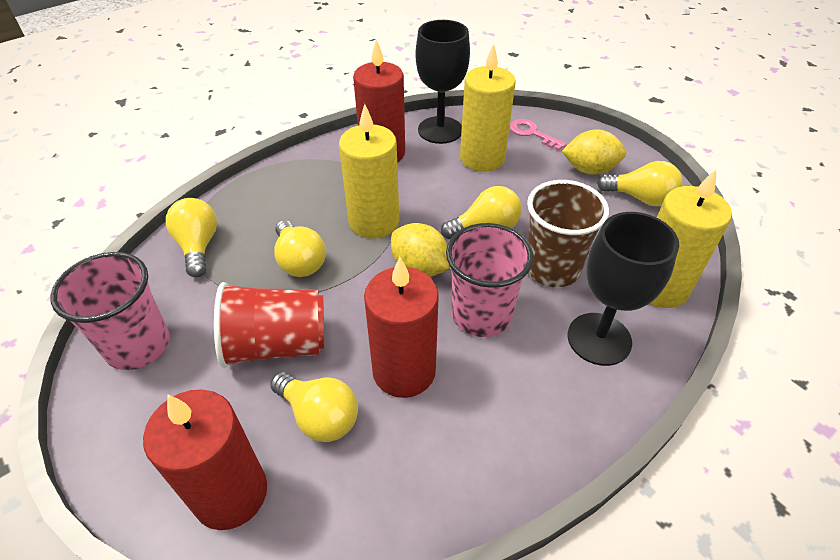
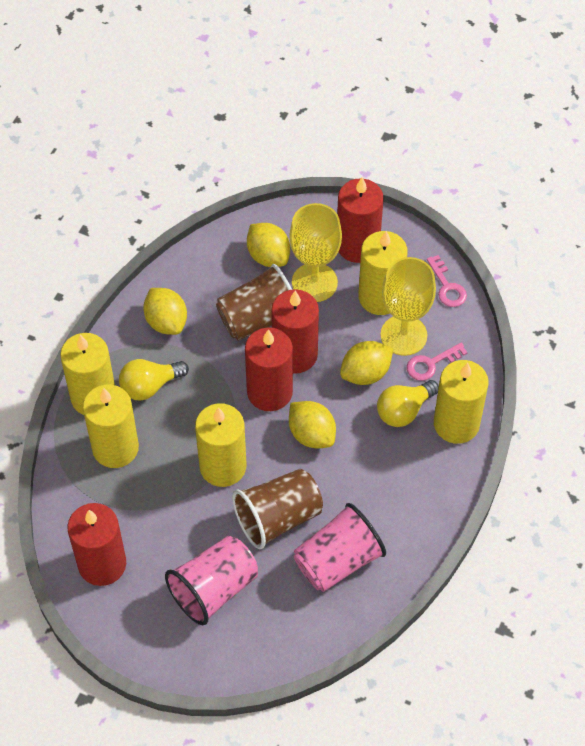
black goblet: 2 -> 0
brown cup: 1 -> 2
pink key: 1 -> 2
red candle: 3 -> 4
red cup: 1 -> 0
yellow candle: 3 -> 5
yellow goblet: 0 -> 2
yellow lemon: 2 -> 4
yellow light bulb: 5 -> 2

